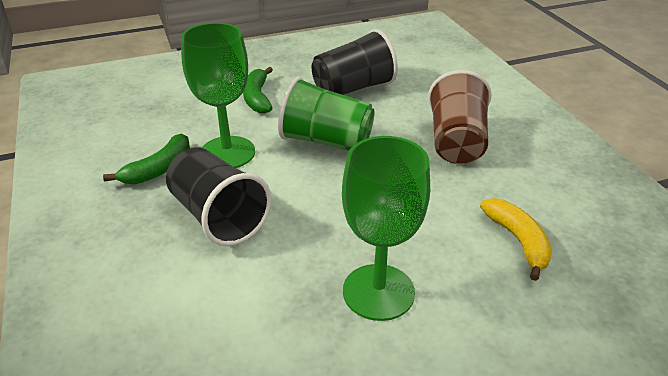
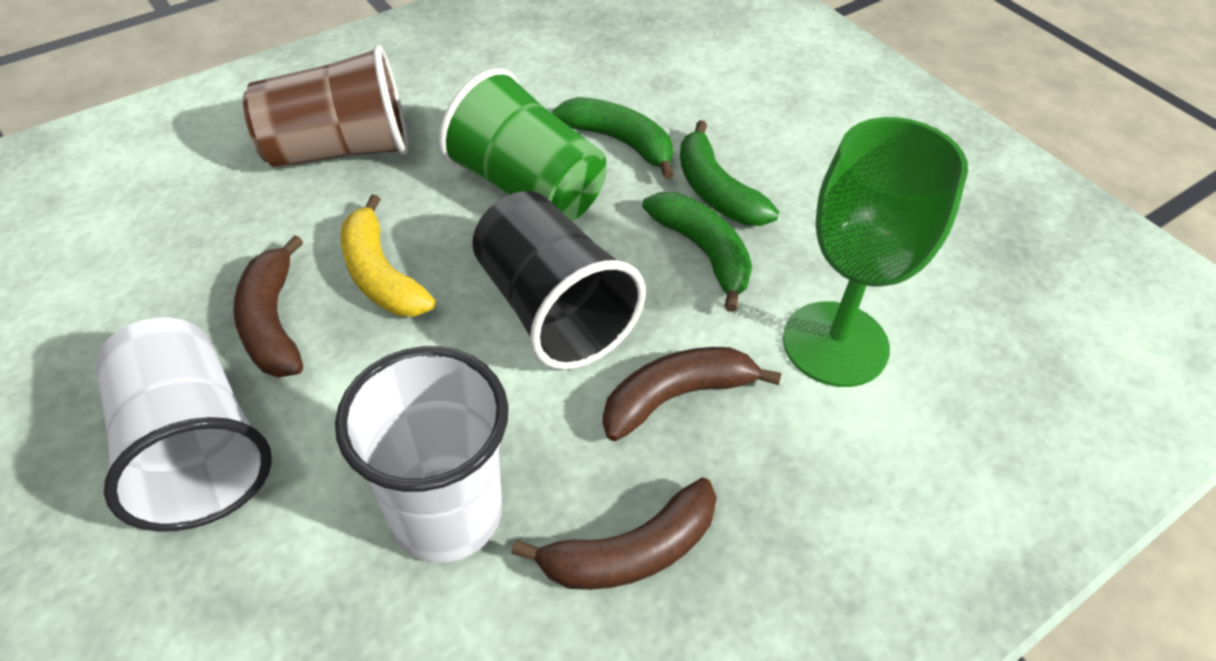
black cup: 2 -> 1
brown banana: 0 -> 3
green banana: 2 -> 3
green goblet: 2 -> 1
white cup: 0 -> 2

